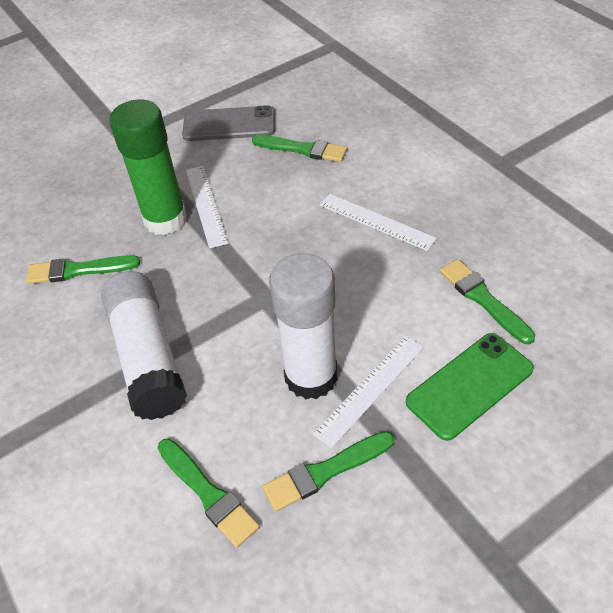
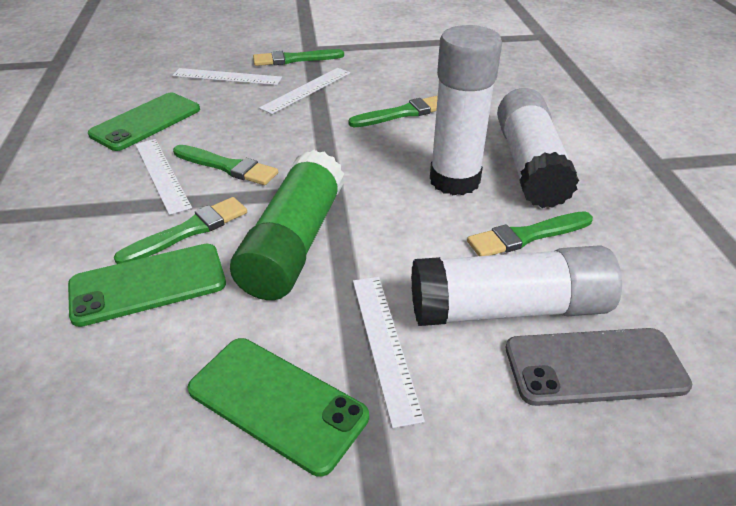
green phone: 1 -> 3
white glue stick: 2 -> 3
white ruler: 3 -> 4

